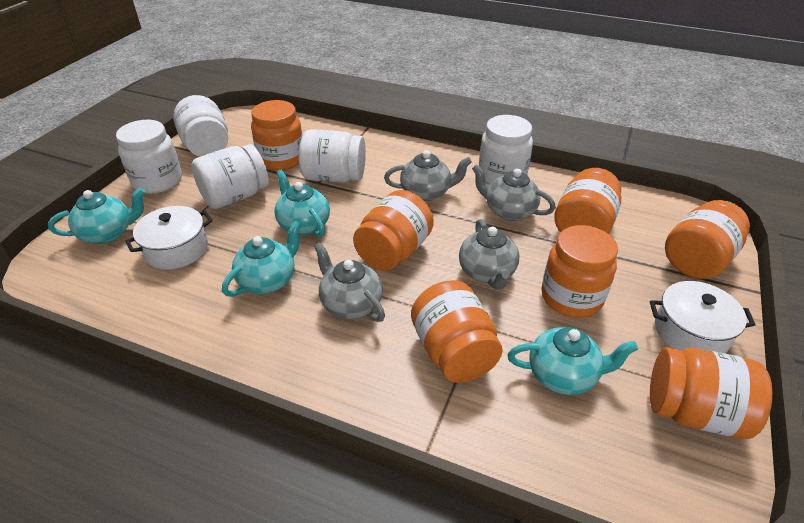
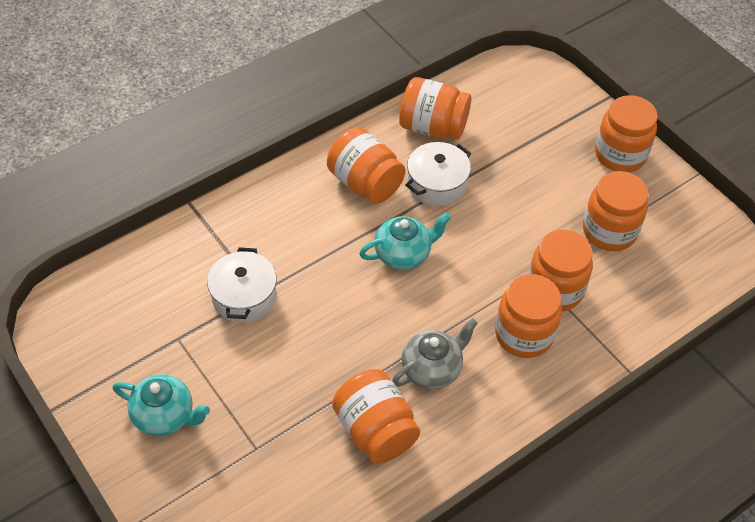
grey teapot: 4 -> 1
turquoise teapot: 4 -> 2
white jar: 5 -> 0

